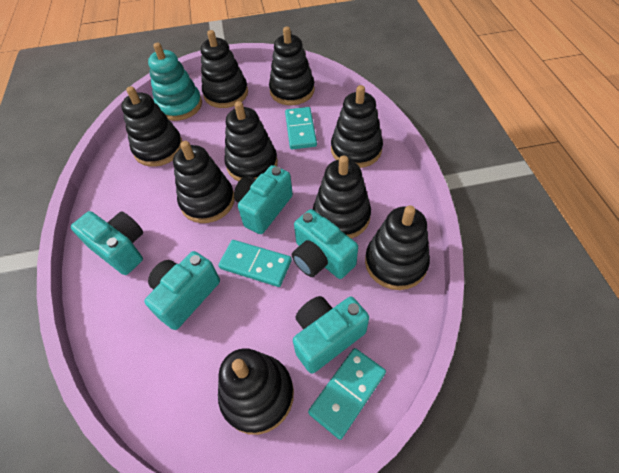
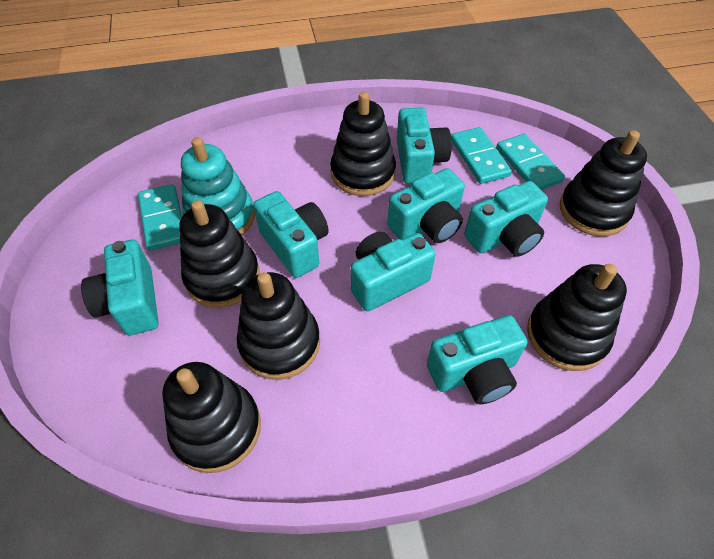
black stacking toy: 9 -> 6
turquoise camera: 5 -> 7

